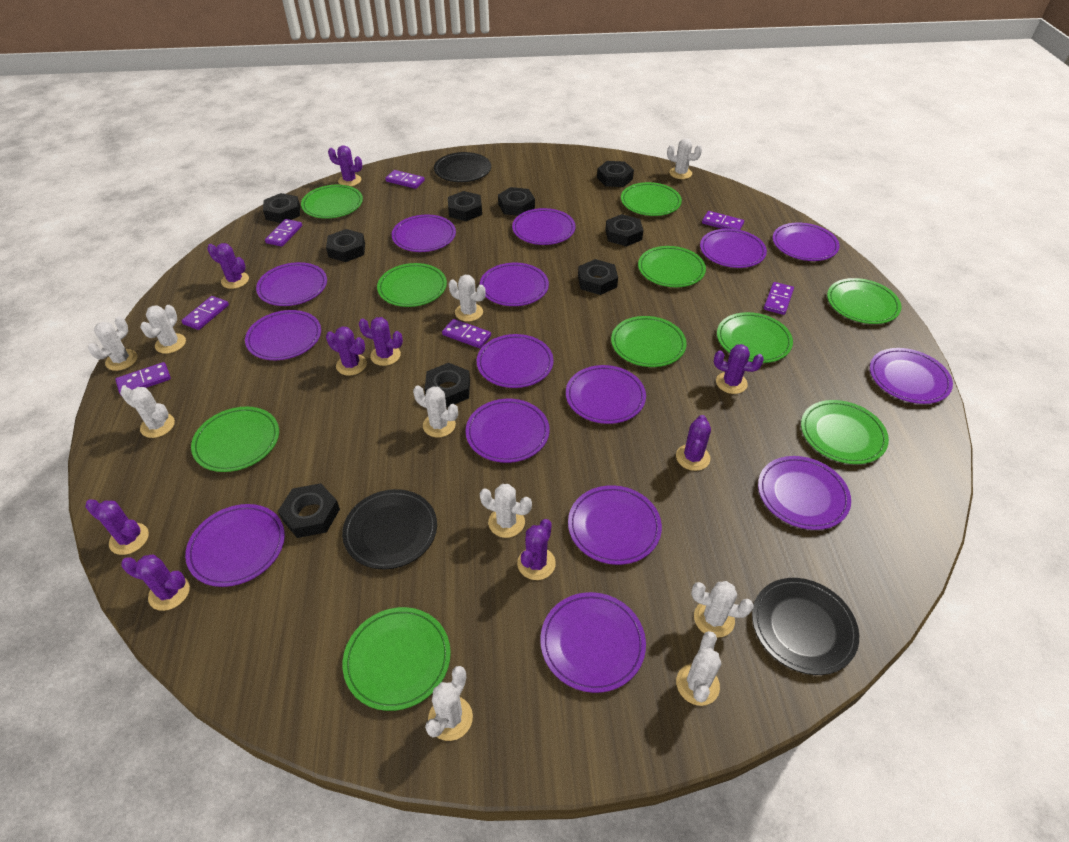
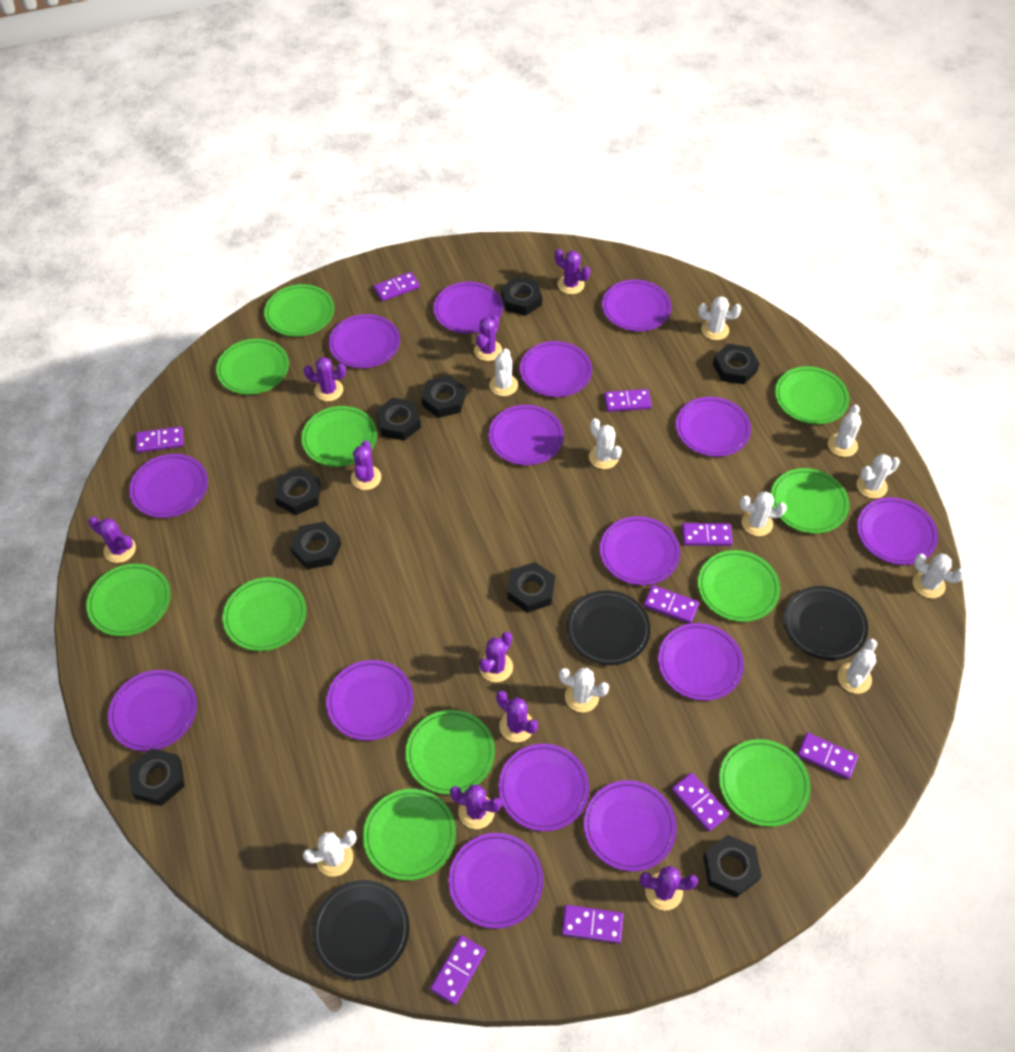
green plate: 10 -> 11
purple domino: 7 -> 9

